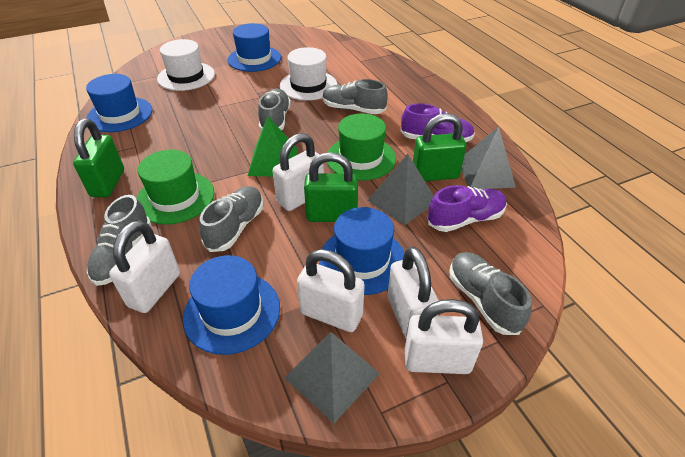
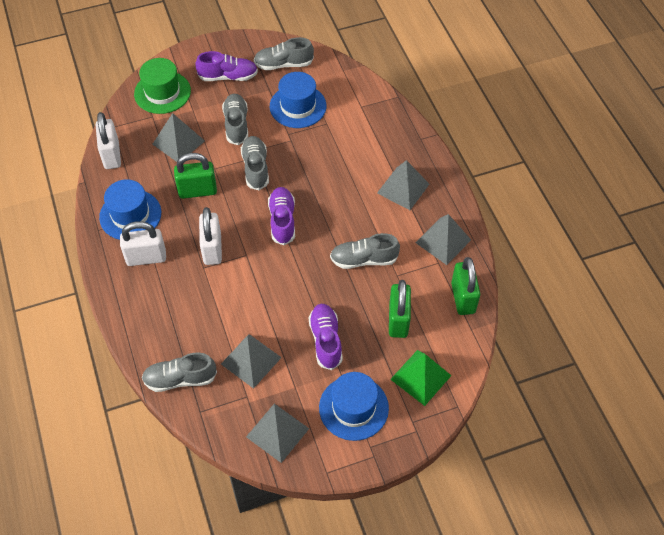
blue hat: 4 -> 3
green hat: 2 -> 1
grey pyramid: 3 -> 5
purple shoe: 2 -> 3
white hat: 2 -> 0
white padlock: 5 -> 3

